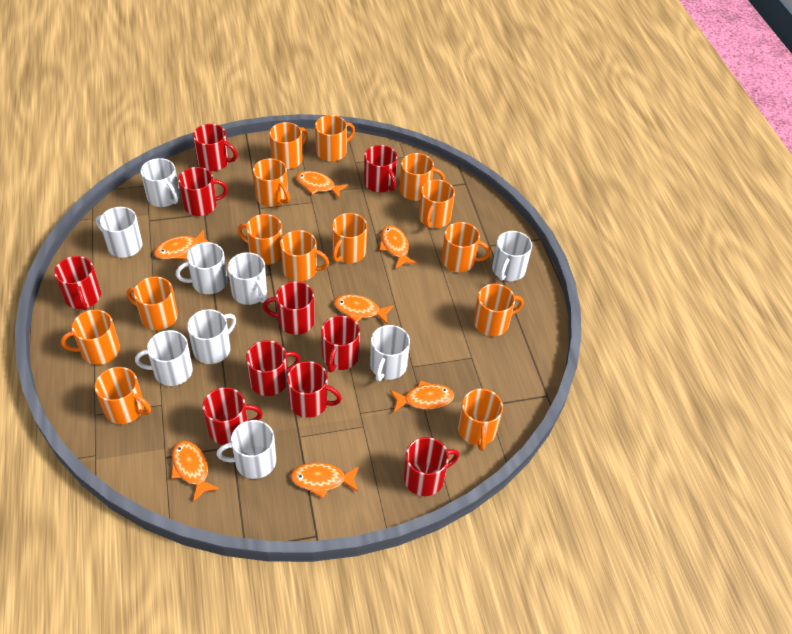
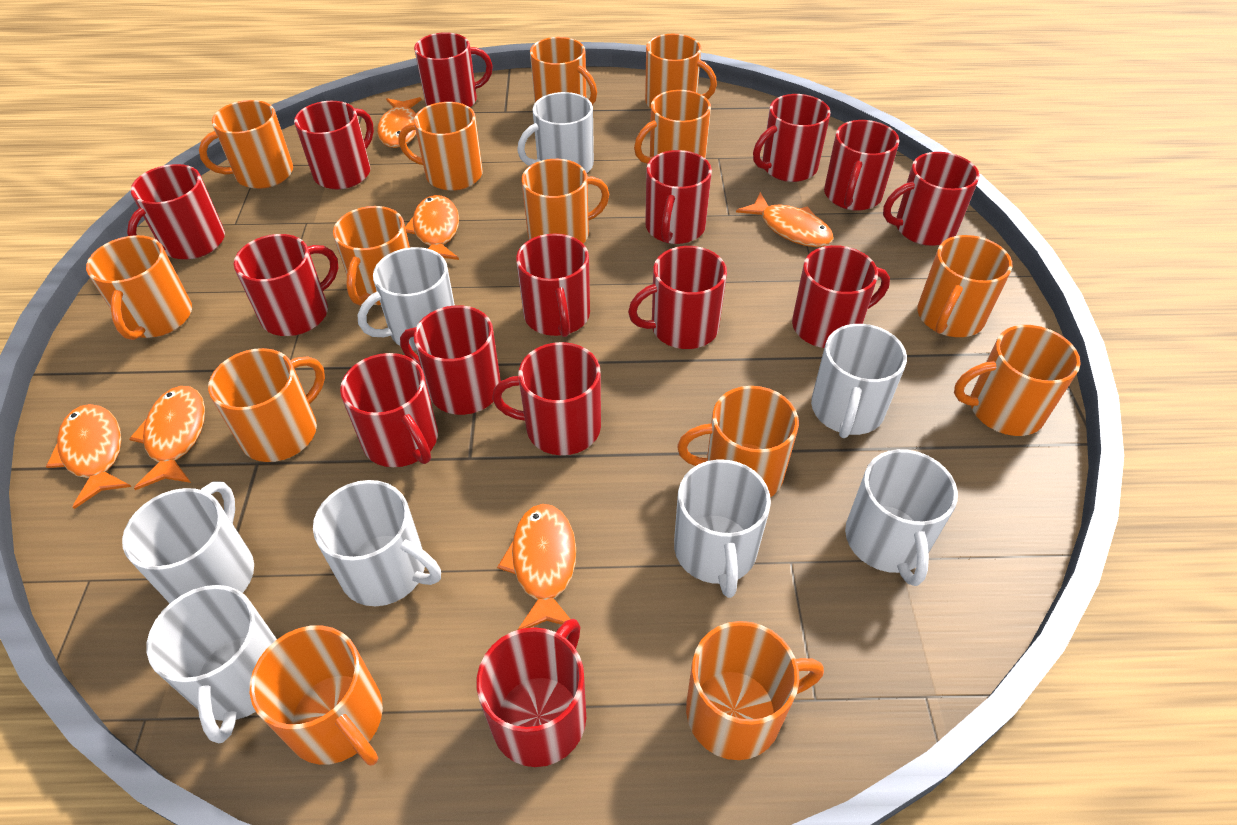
orange fish: 7 -> 6
red mug: 10 -> 15
white mug: 9 -> 8

